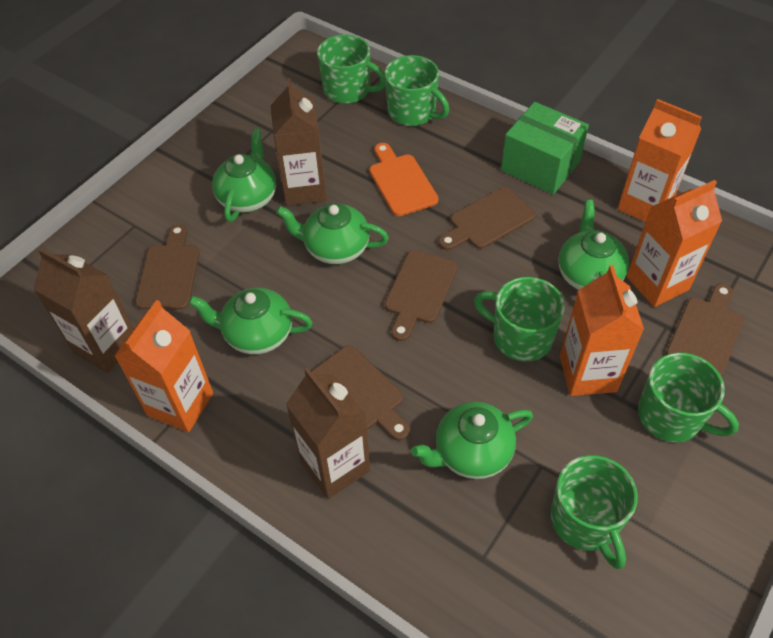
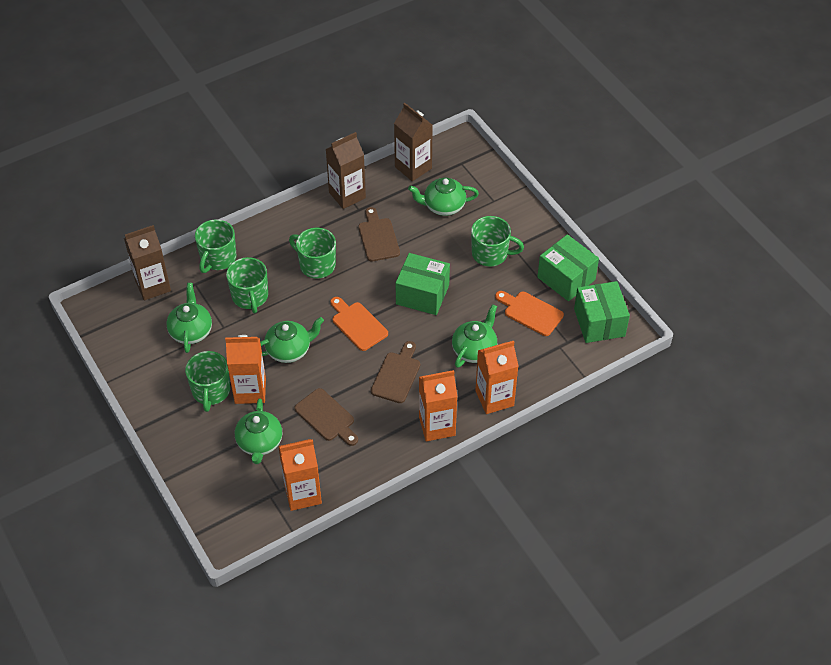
brown cutting board: 5 -> 3
green box: 1 -> 3
orange cutting board: 1 -> 2

